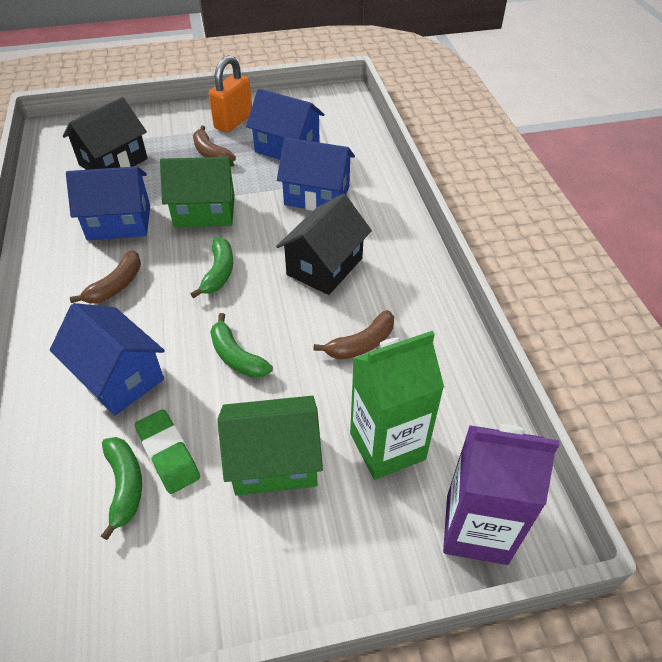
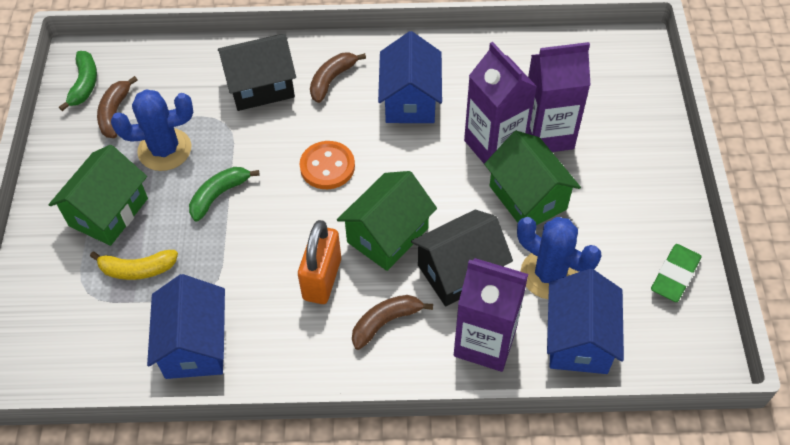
blue cactus: 0 -> 2
blue house: 4 -> 3
green banana: 3 -> 2
green carton: 1 -> 0
green house: 2 -> 3
orange button: 0 -> 1
purple carton: 1 -> 3
yellow banana: 0 -> 1

